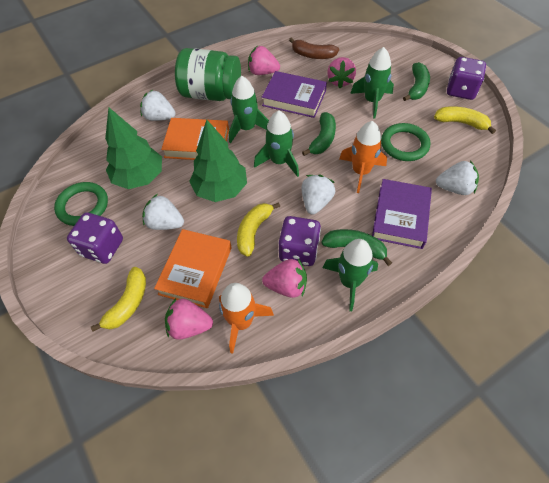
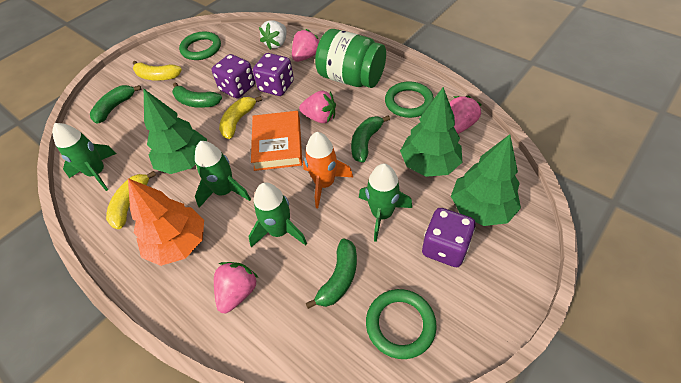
brown banana: 1 -> 0
green banana: 3 -> 4
green ring: 2 -> 3
green tree: 2 -> 3
orange book: 2 -> 1
orange rocket: 2 -> 1
orange tree: 0 -> 1
purple book: 2 -> 0
white strawberry: 4 -> 1

